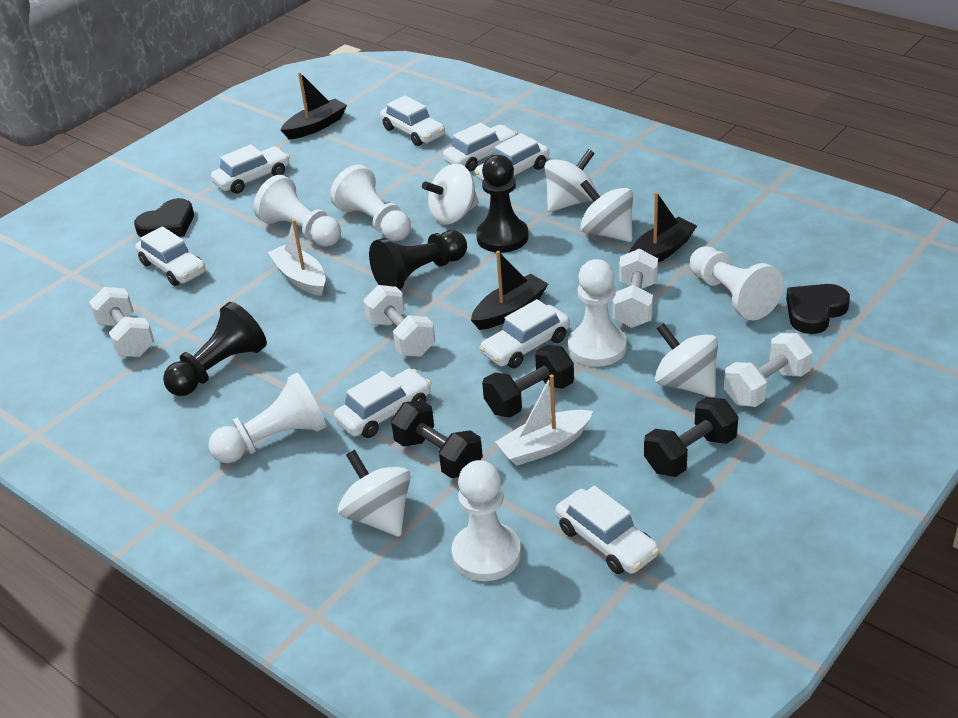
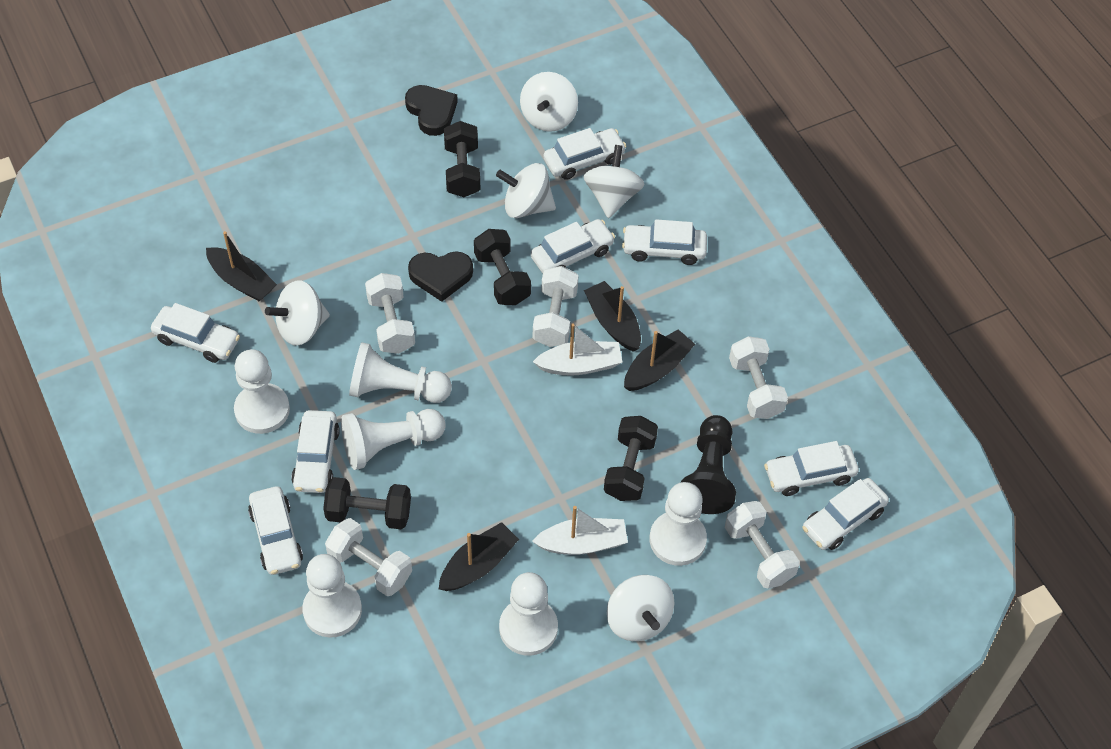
black boat: 3 -> 4
black dumbbell: 3 -> 4
black pawn: 3 -> 1
white dumbbell: 4 -> 5

